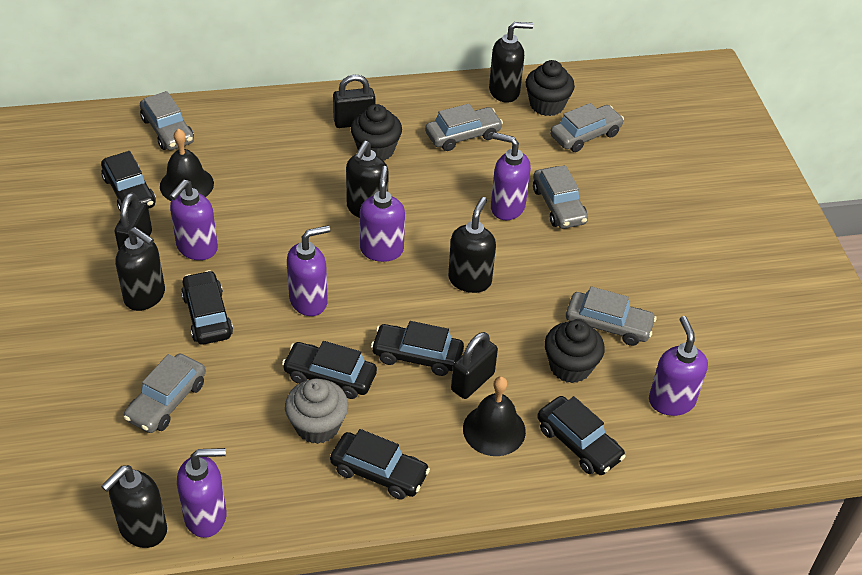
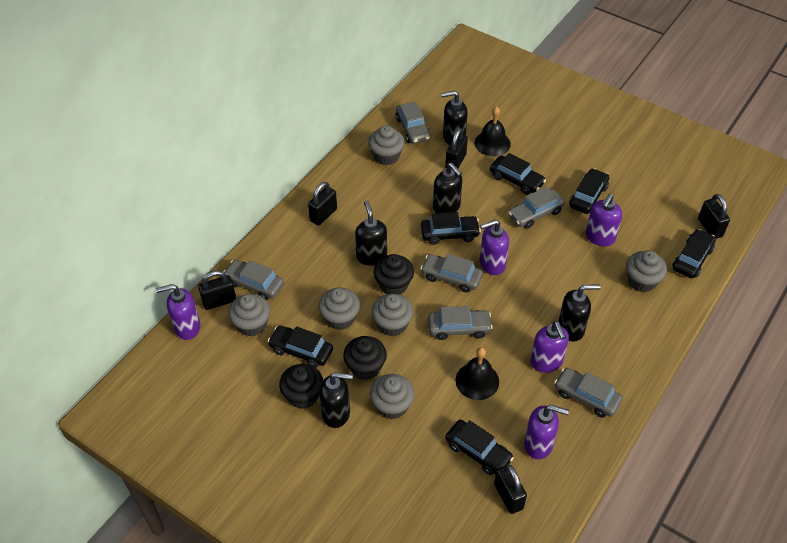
black padlock: 3 -> 5
grey cupcake: 1 -> 6
purple soap dispenser: 6 -> 5

